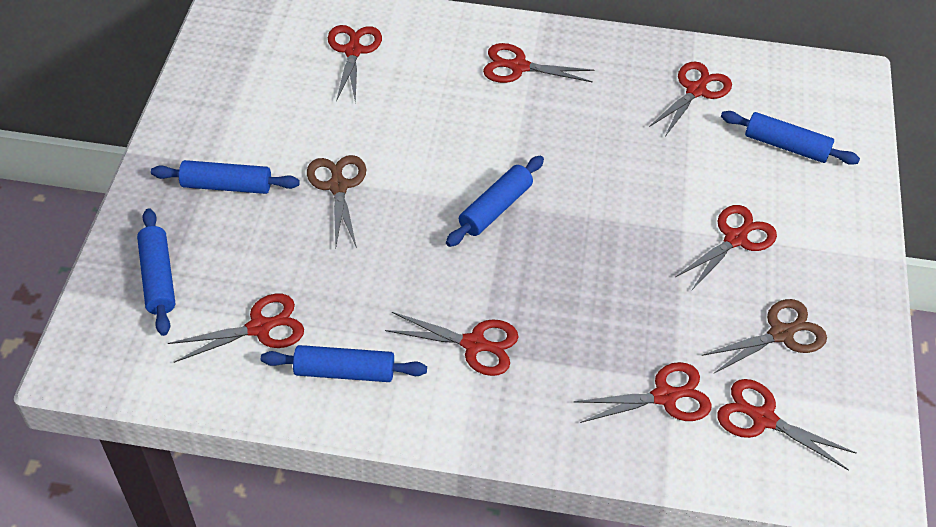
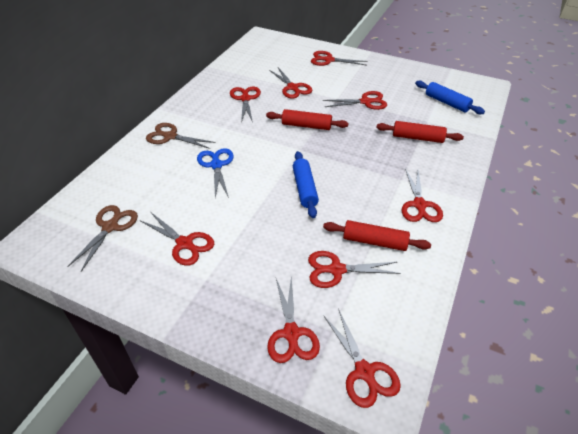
blue rolling pin: 5 -> 2
blue scissors: 0 -> 1
red rolling pin: 0 -> 3
red scissors: 8 -> 9

